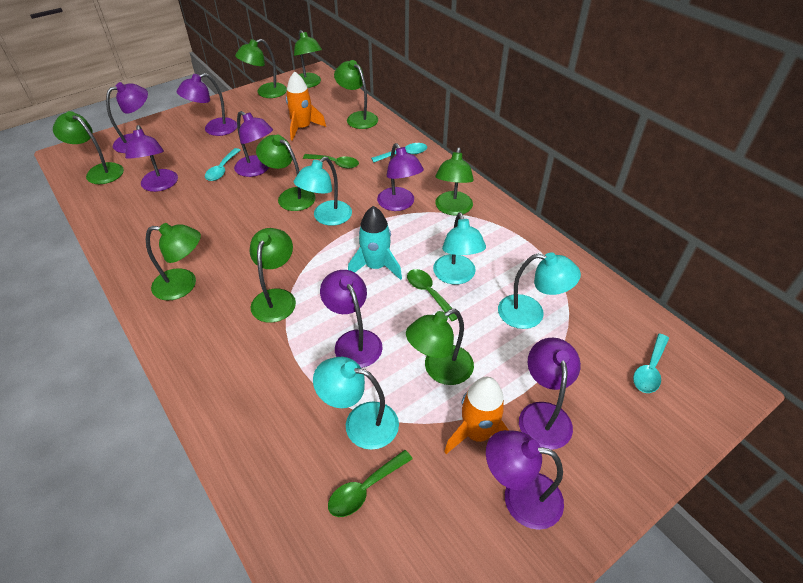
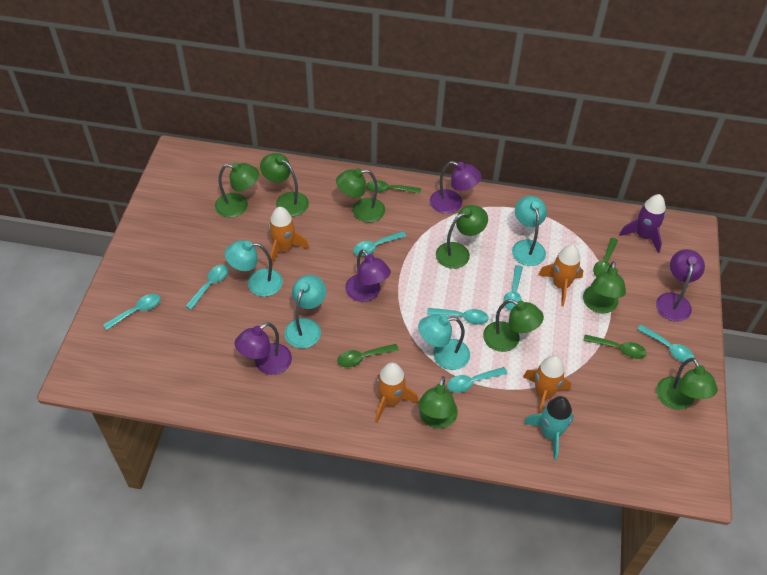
green lamp: 9 -> 8
green spoon: 3 -> 4
orange rocket: 2 -> 4
purple lamp: 8 -> 4
purple rocket: 0 -> 1
turquoise spoon: 3 -> 7

